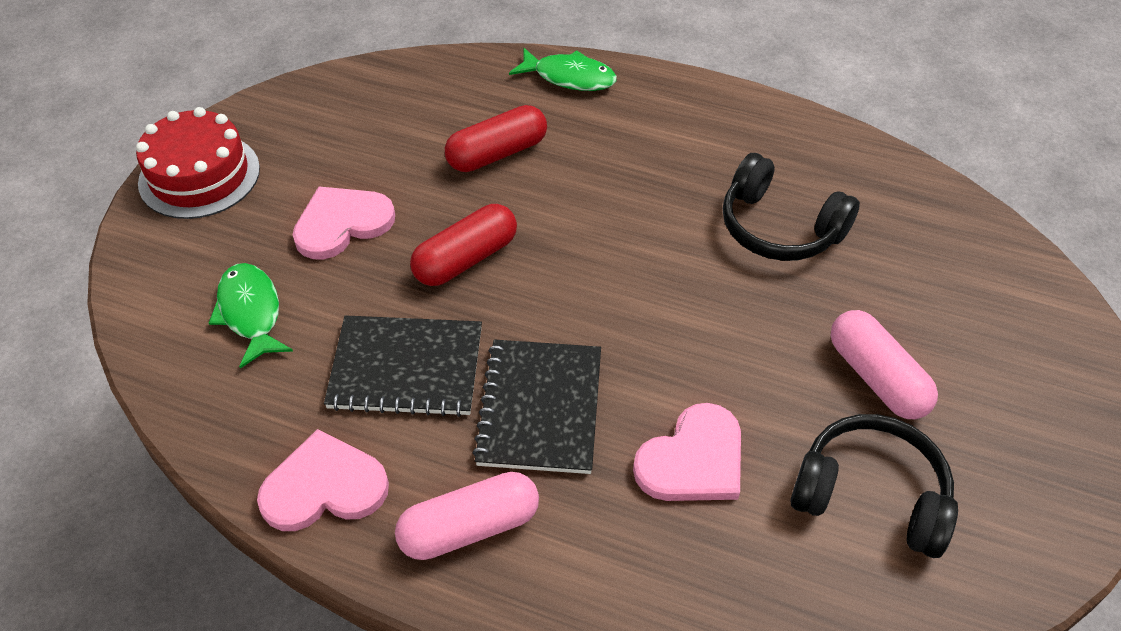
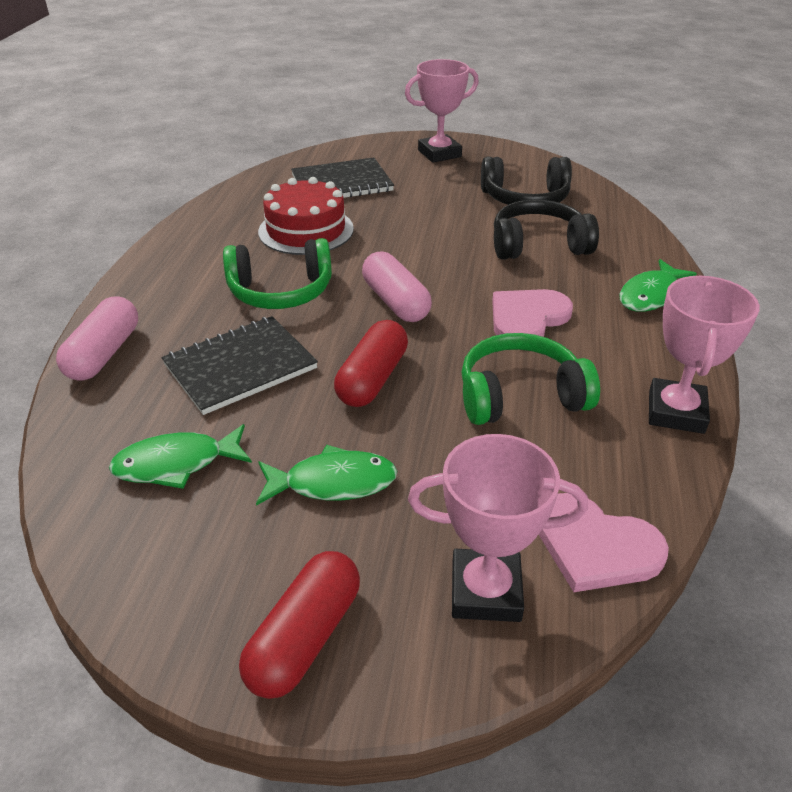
green fish: 2 -> 3
green headphones: 0 -> 2
pink heart: 3 -> 2
pink trophy: 0 -> 3

